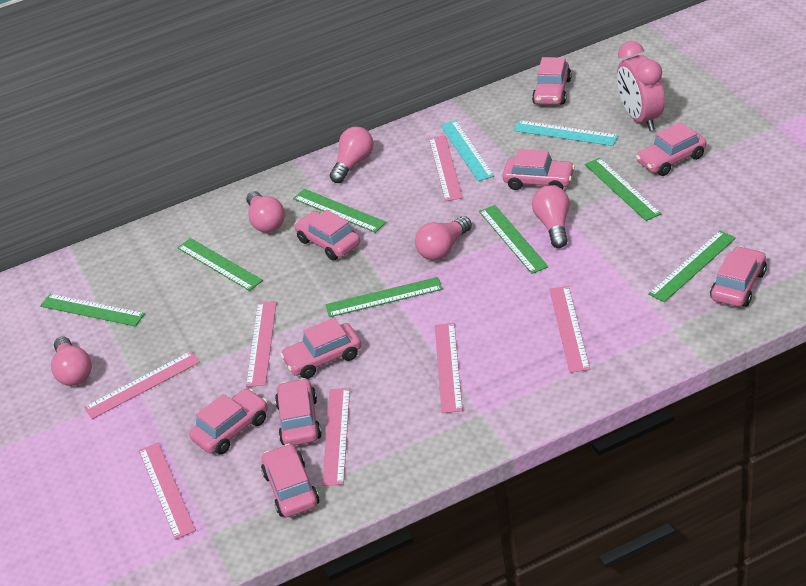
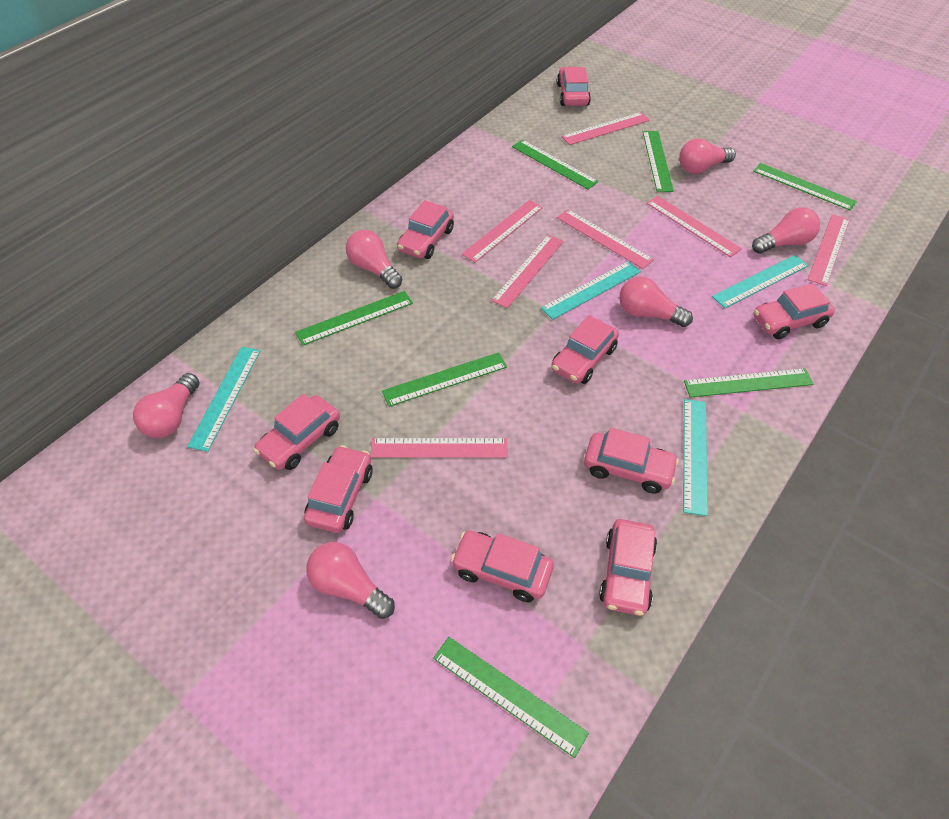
pink clock: 1 -> 0
pink light bulb: 5 -> 6
turquoise ruler: 2 -> 4

